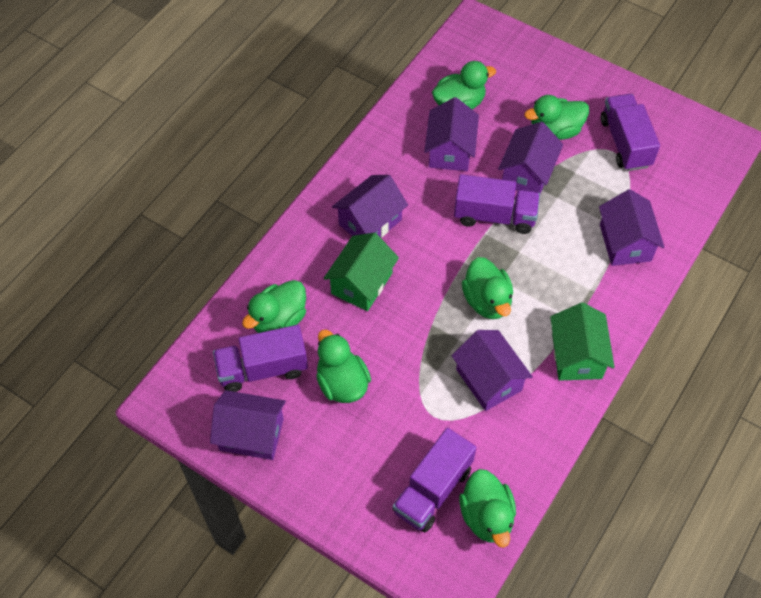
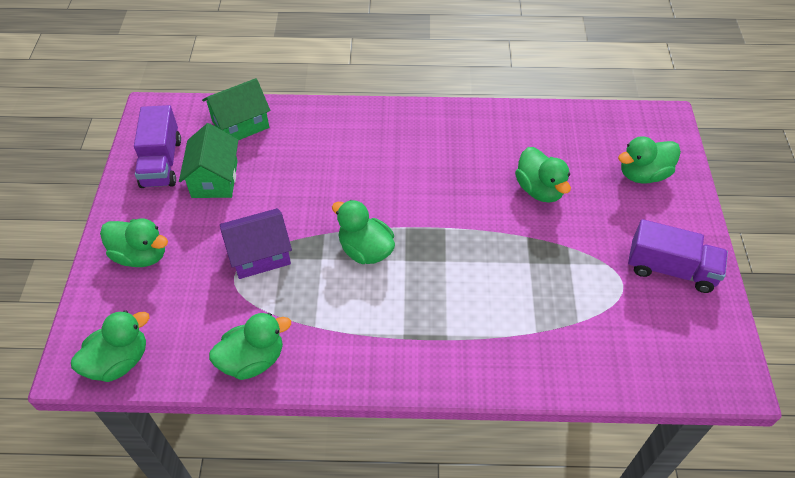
purple house: 6 -> 1
purple truck: 4 -> 2

